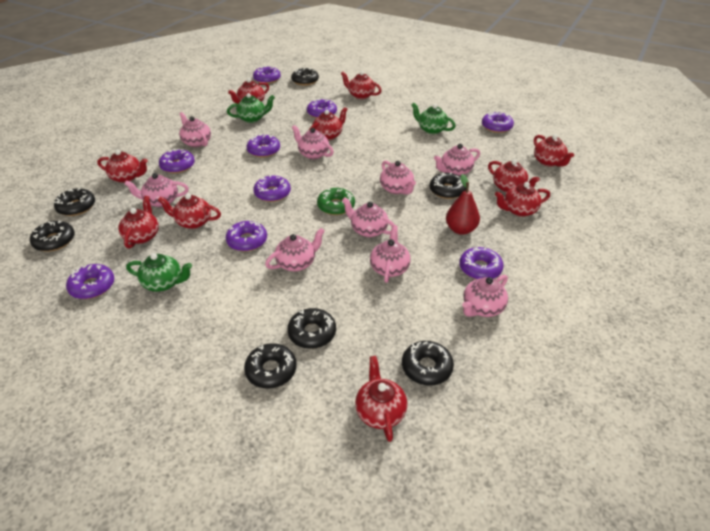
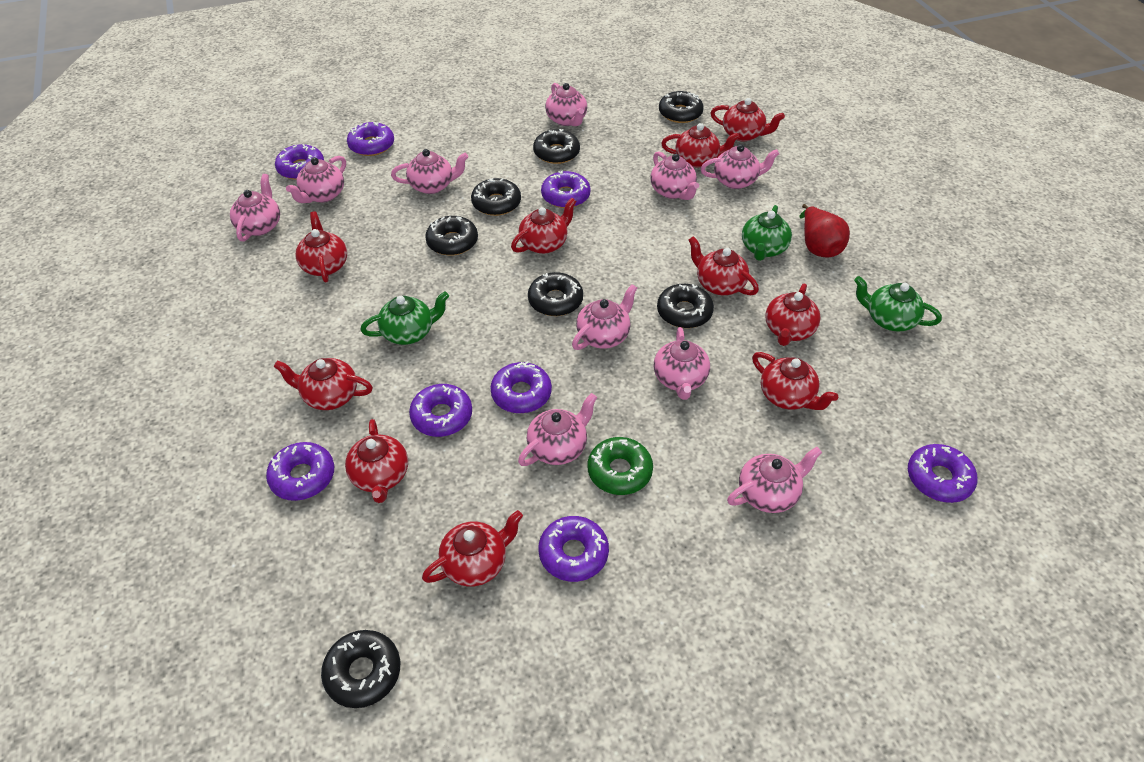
pink teapot: 9 -> 10
purple donut: 9 -> 8

